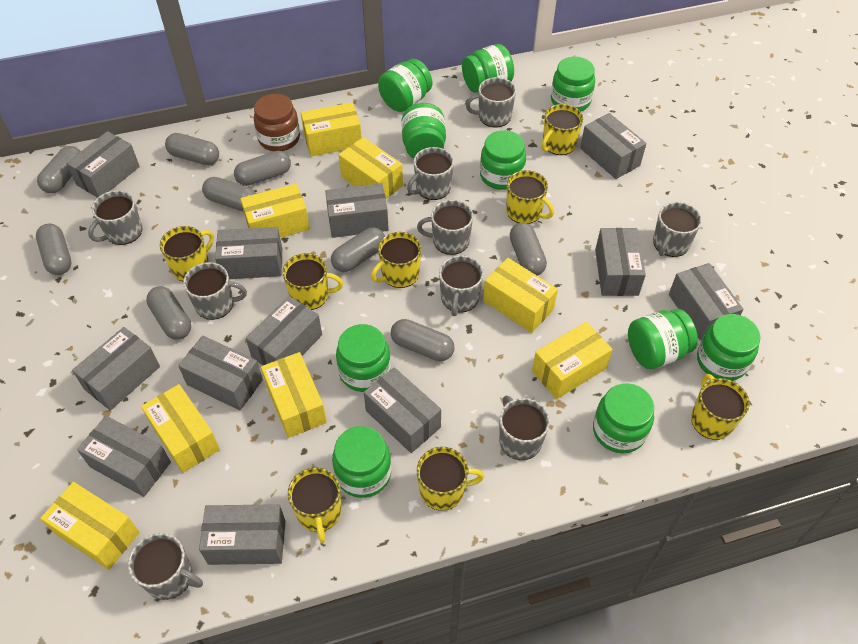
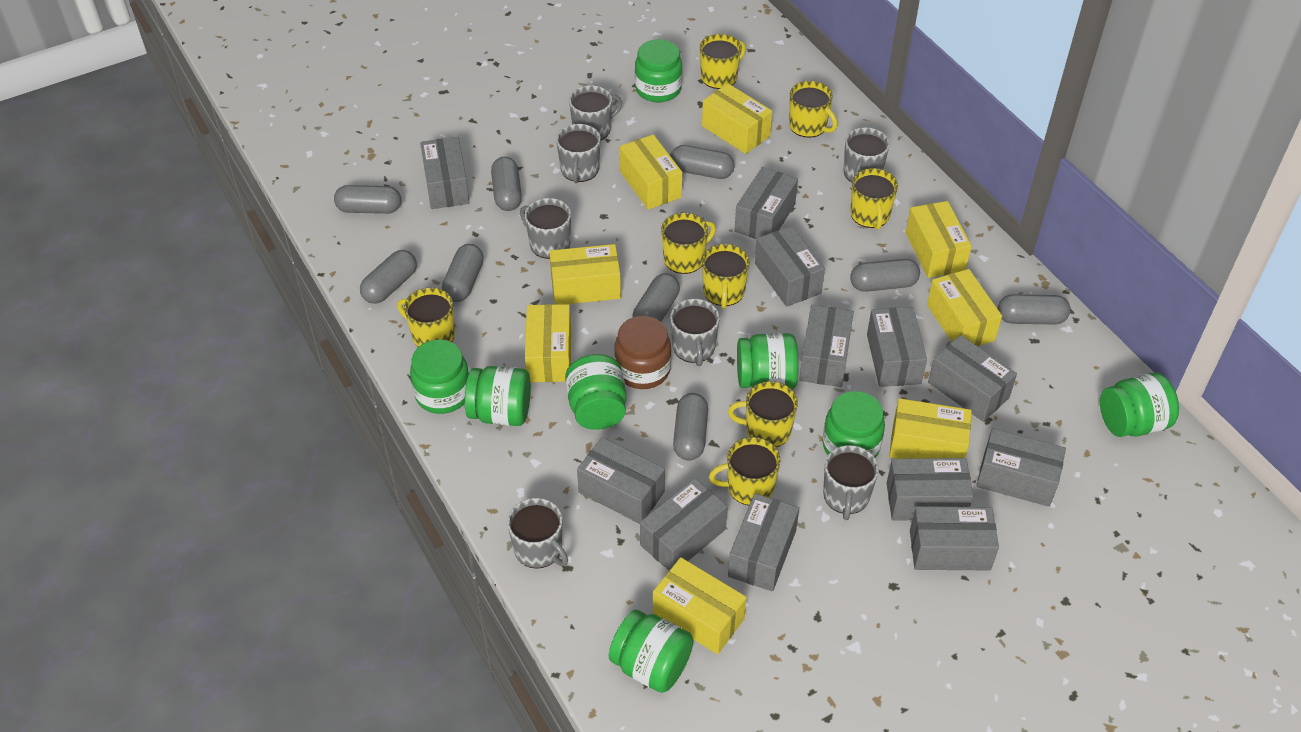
green jar: 10 -> 8
grey mug: 9 -> 7

